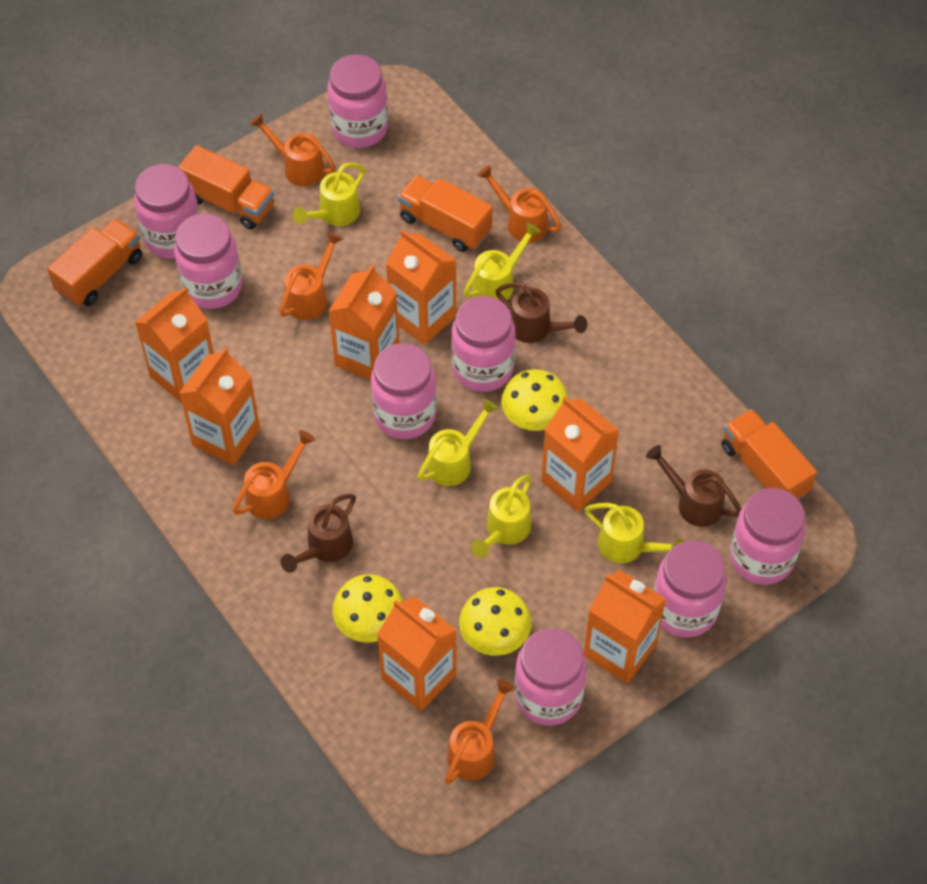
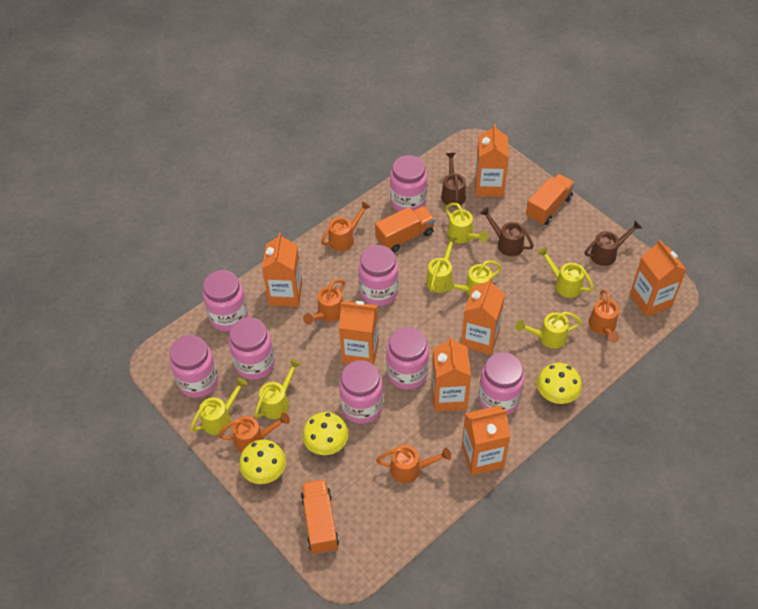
orange truck: 4 -> 3
yellow watering can: 5 -> 7

